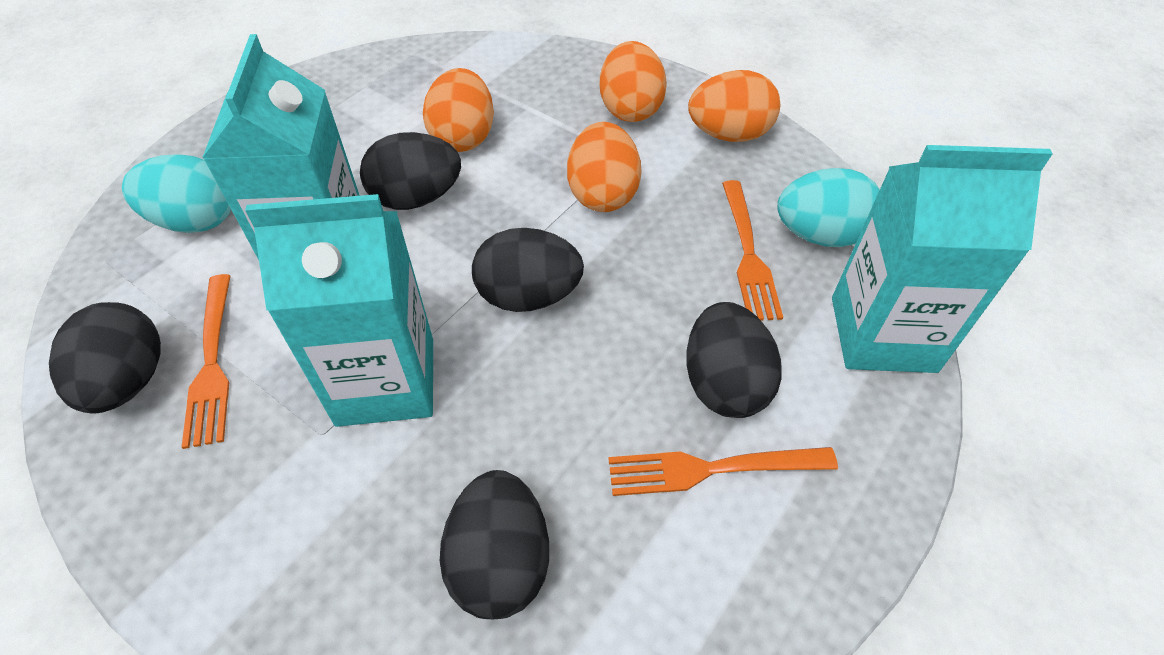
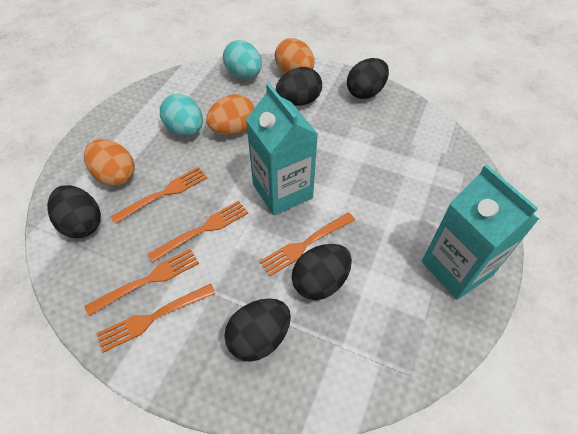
orange egg: 4 -> 3
orange fork: 3 -> 5
turquoise carton: 3 -> 2

